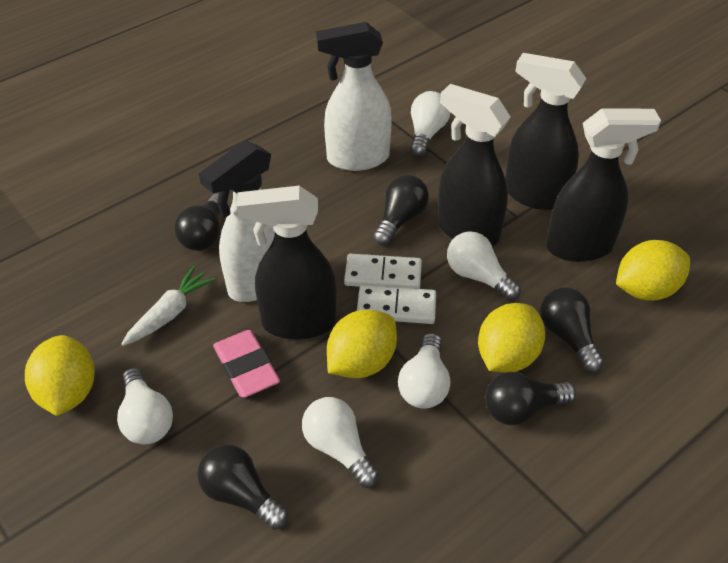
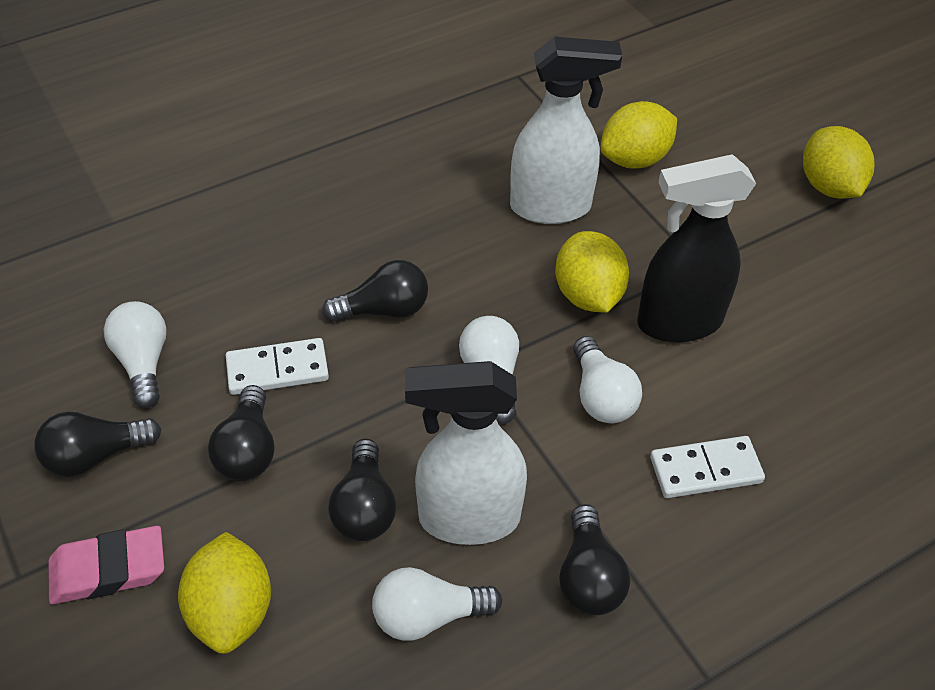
black spray bottle: 4 -> 1
white carrot: 1 -> 0
white light bulb: 5 -> 4

